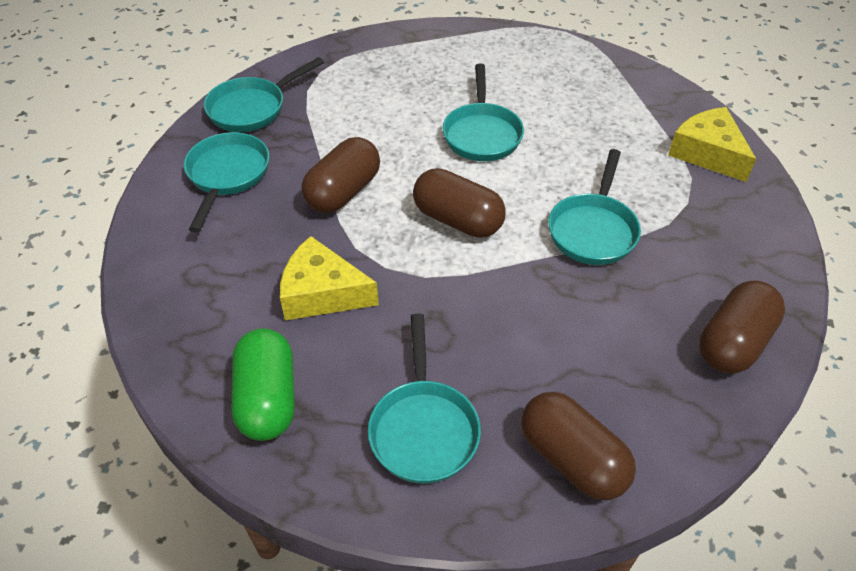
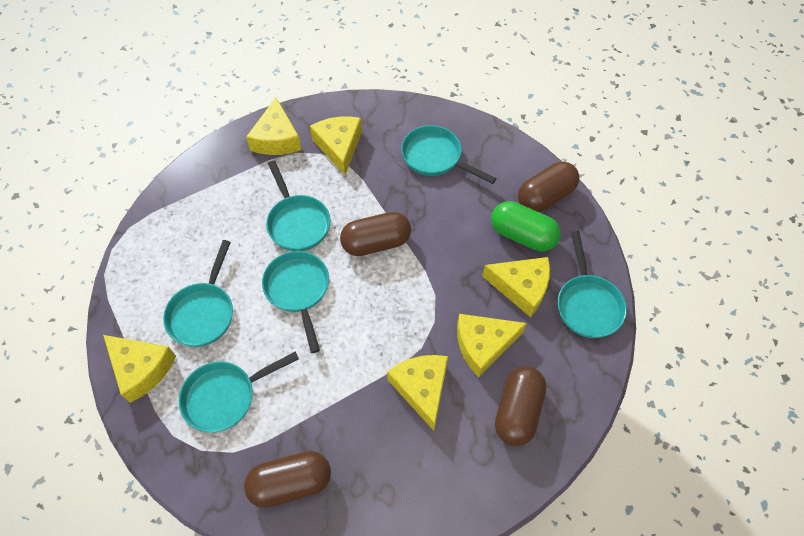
turquoise pan: 5 -> 6
yellow cheese: 2 -> 6

